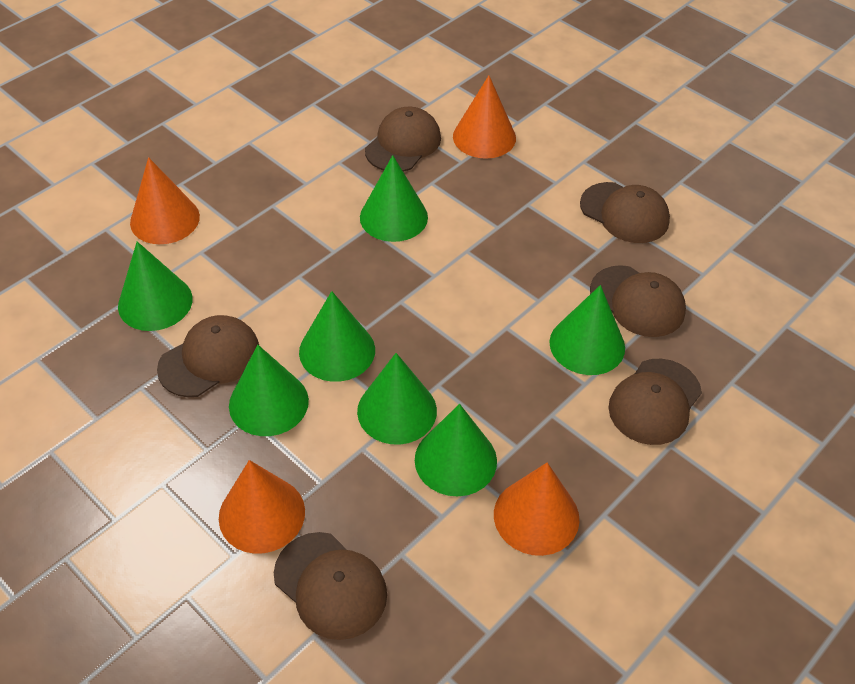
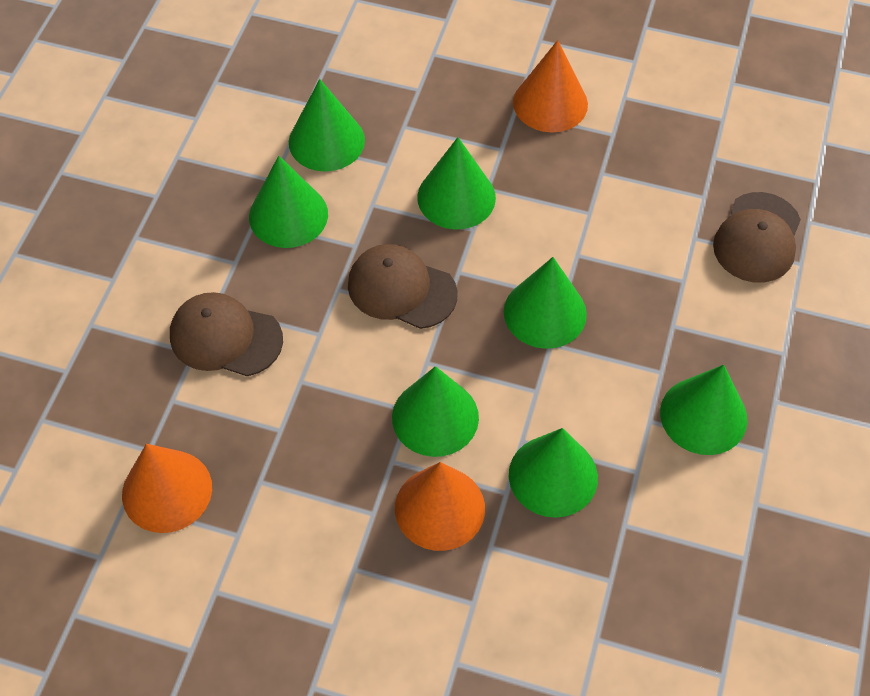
brown cap: 6 -> 3
orange cone: 4 -> 3

